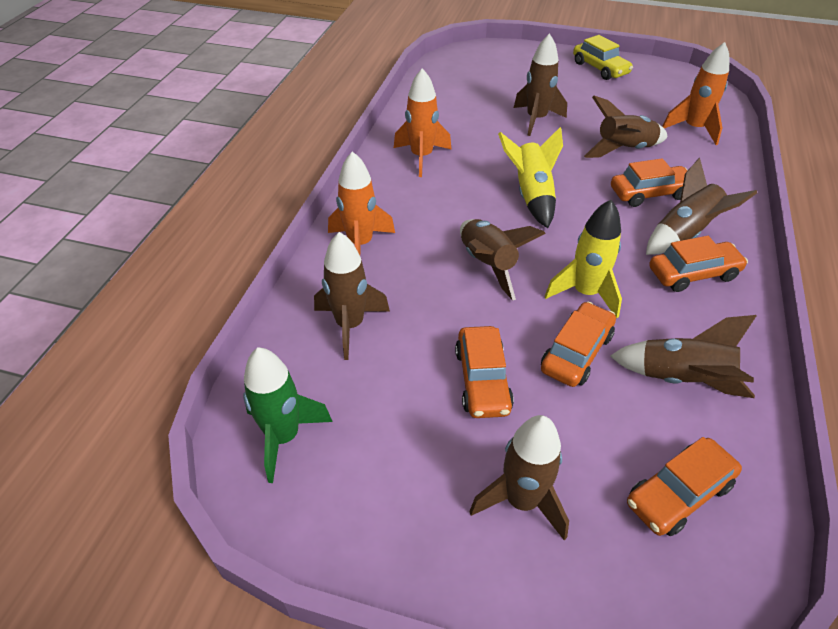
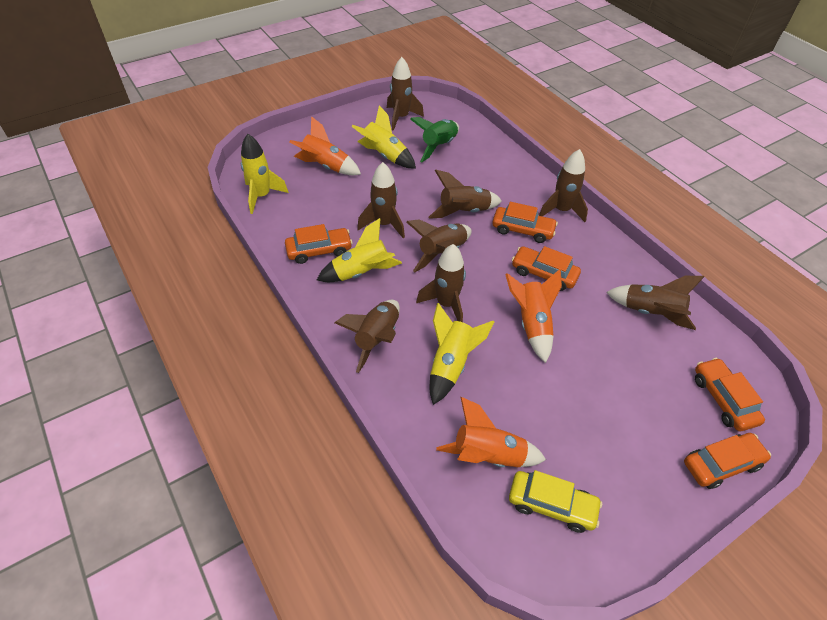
brown rocket: 7 -> 8
yellow rocket: 2 -> 4

